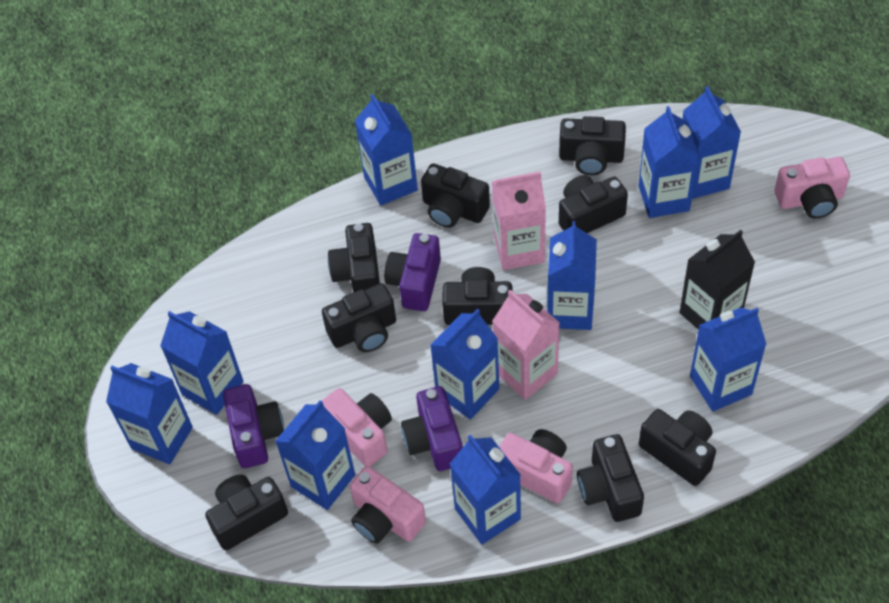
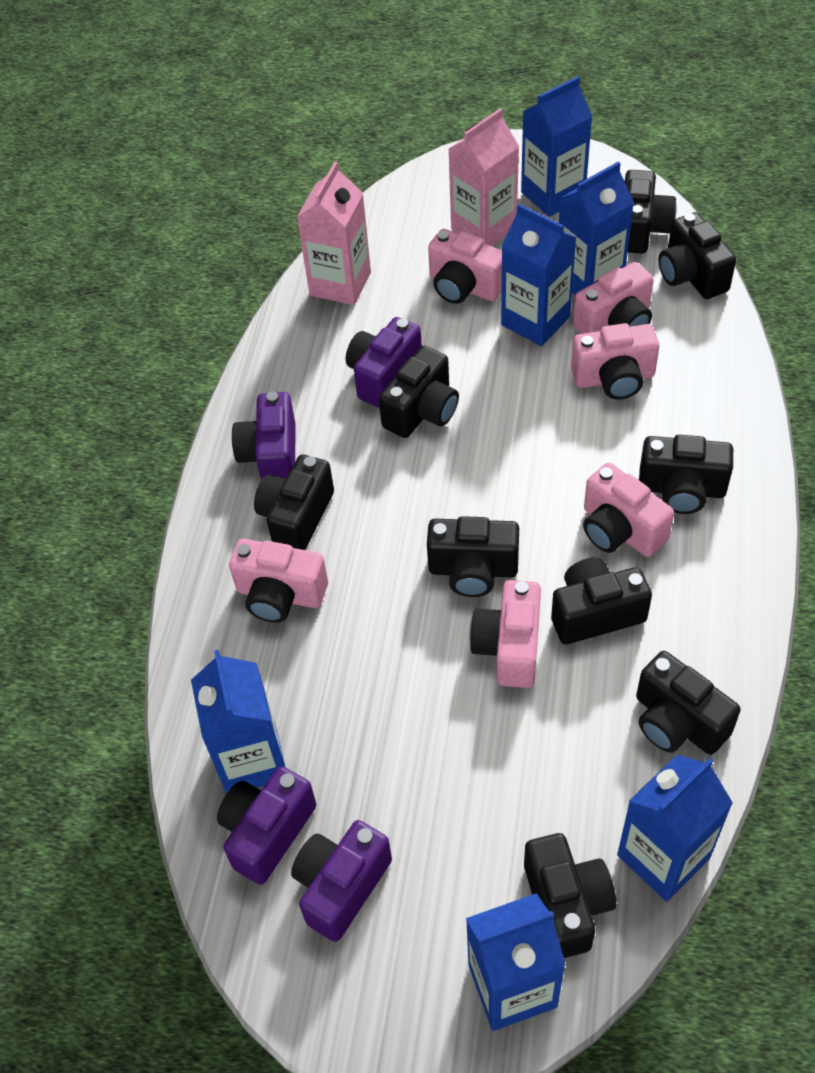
black carton: 1 -> 0
blue carton: 10 -> 6
pink camera: 4 -> 6
purple camera: 3 -> 4

